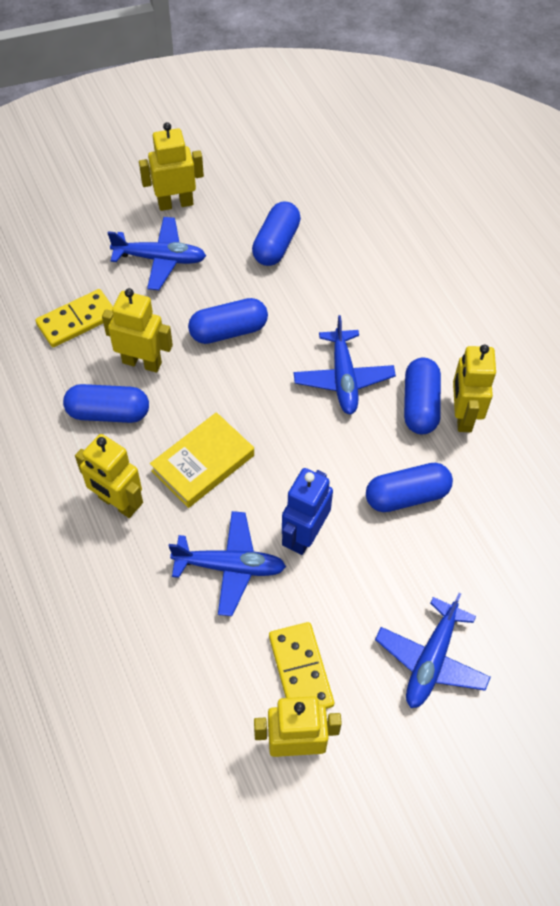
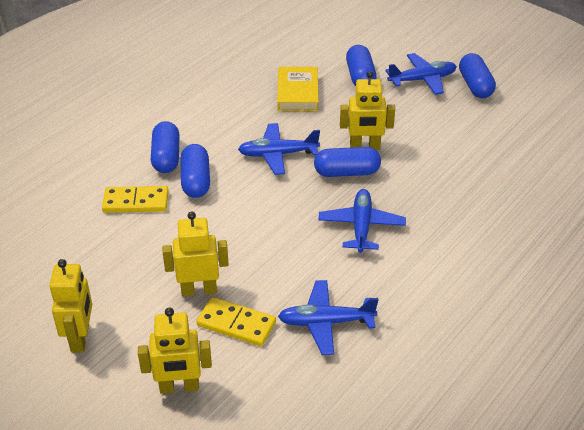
blue robot: 1 -> 0
yellow robot: 5 -> 4

